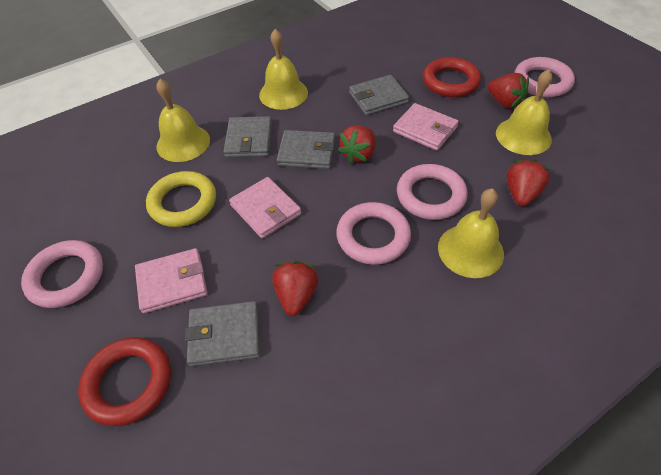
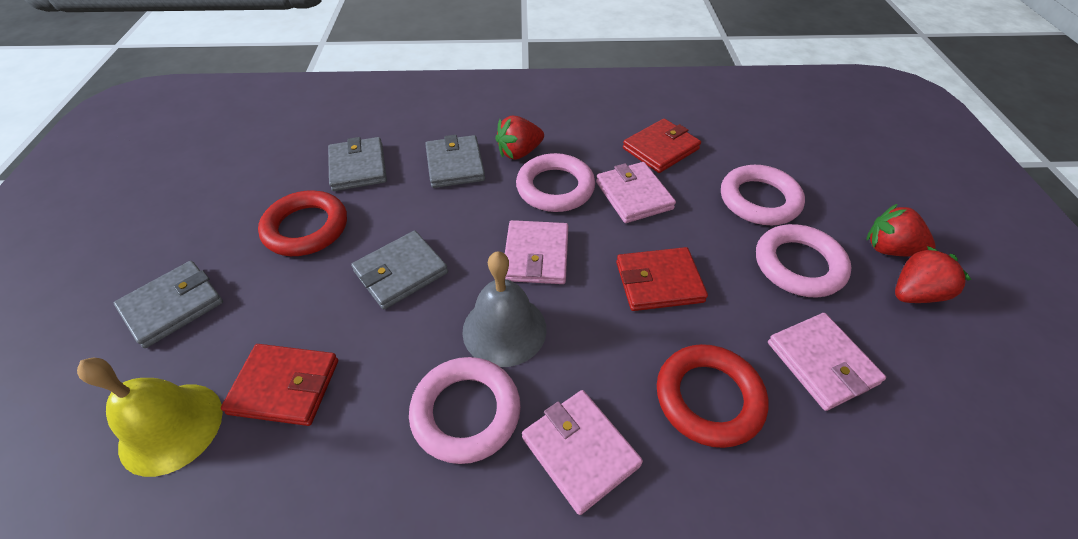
grey bell: 0 -> 1
pink wallet: 3 -> 4
red strawberry: 4 -> 3
red wallet: 0 -> 3
yellow bell: 4 -> 1
yellow ring: 1 -> 0

